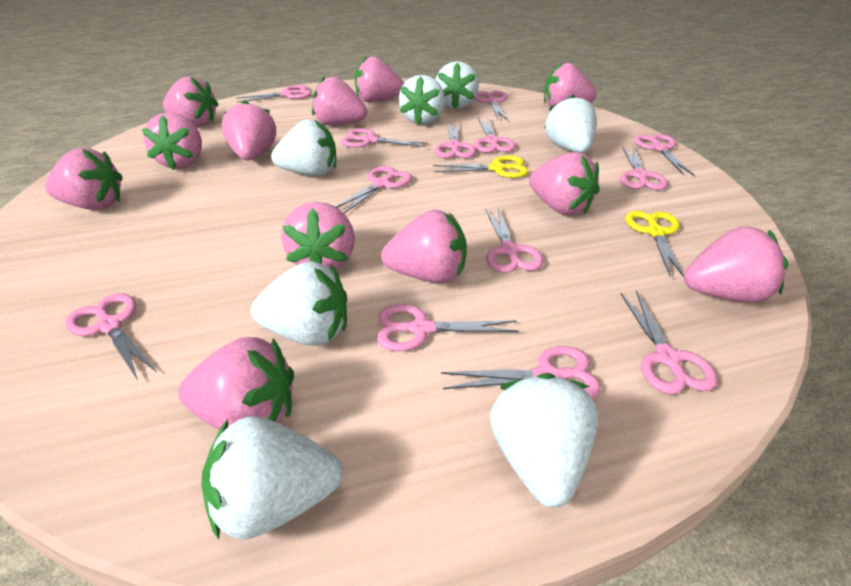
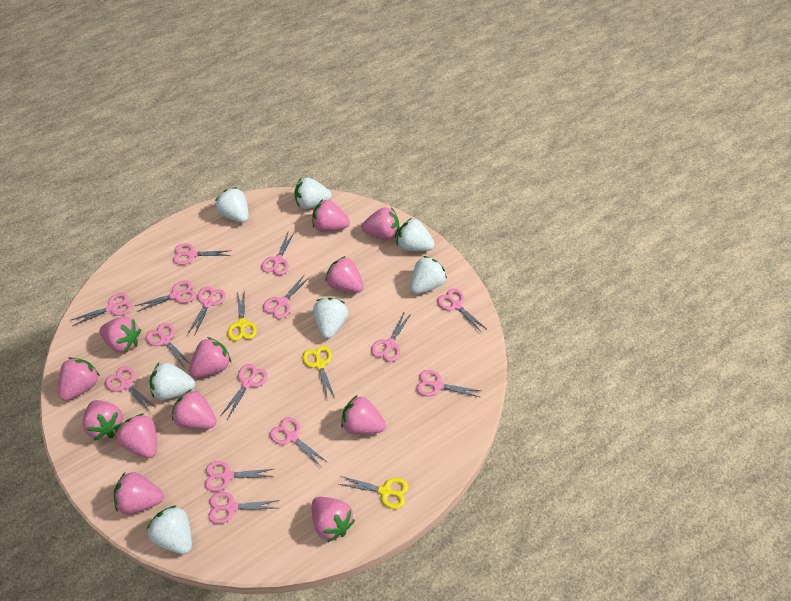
pink scissors: 13 -> 15
yellow scissors: 2 -> 3

